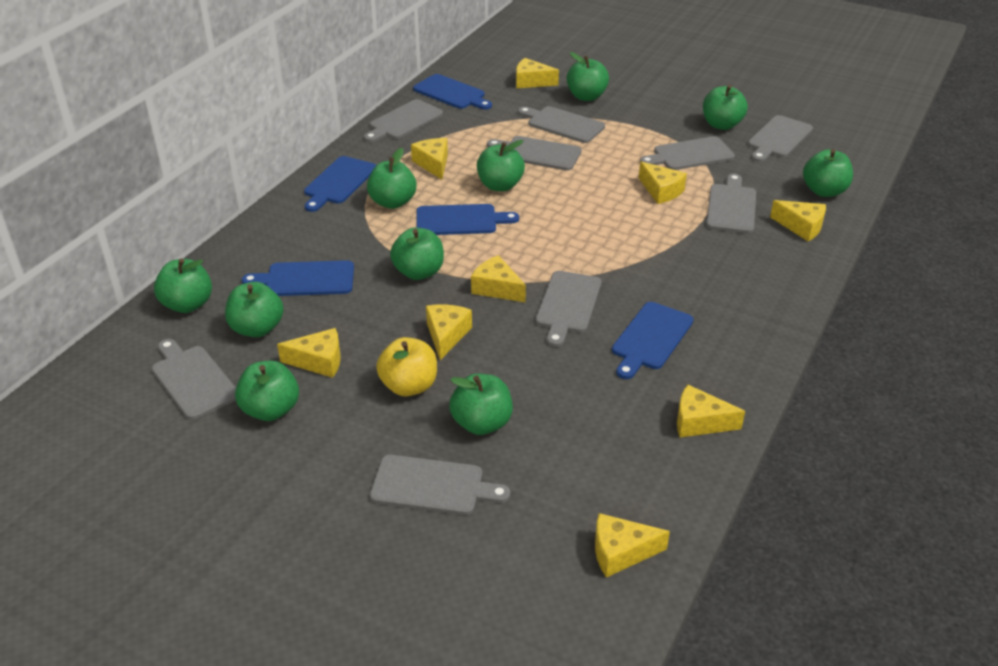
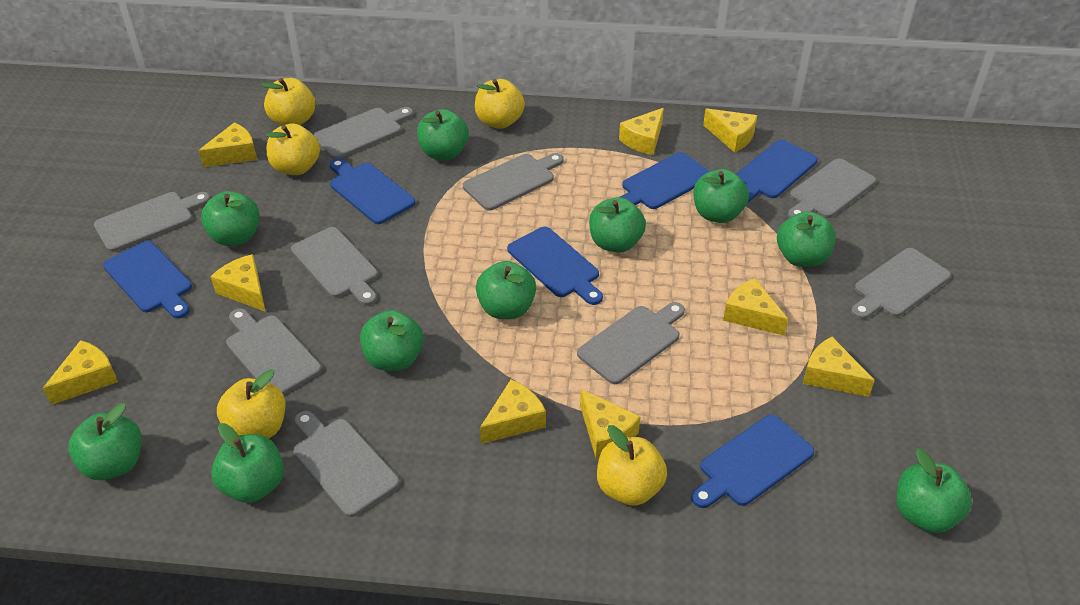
blue cutting board: 5 -> 6
yellow apple: 1 -> 5

